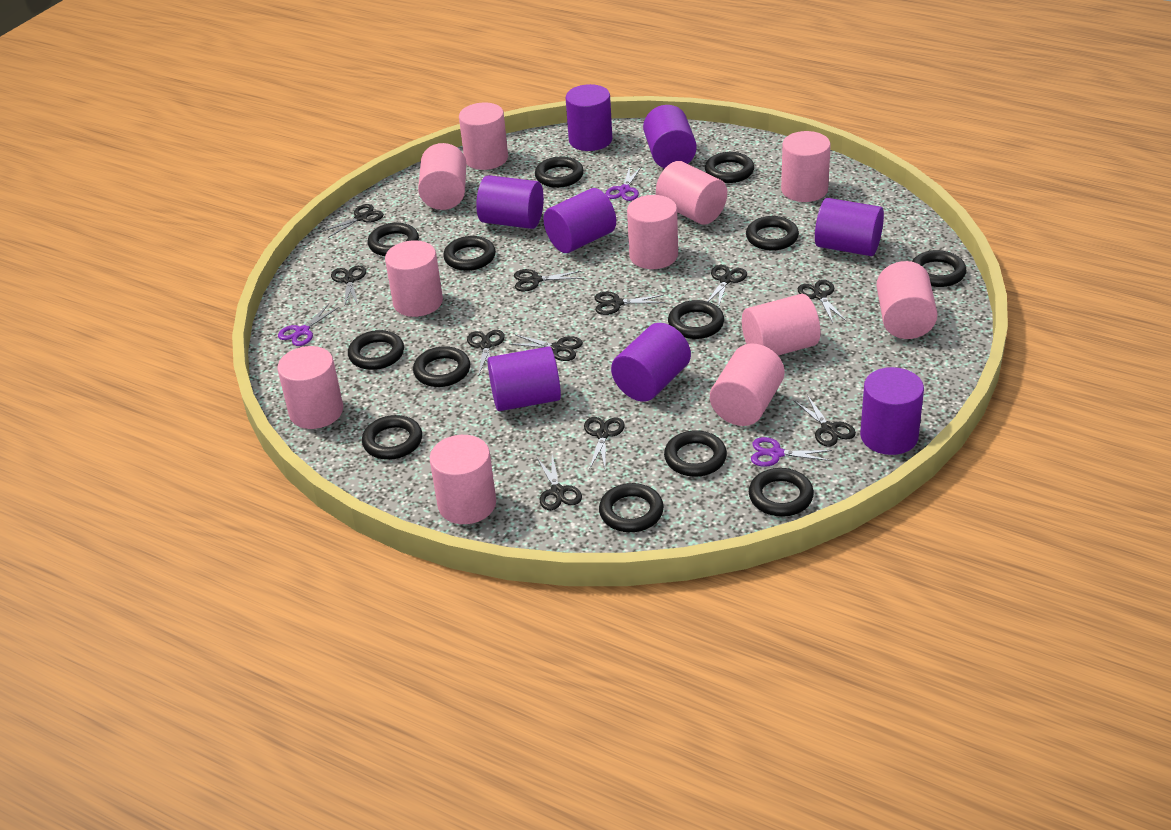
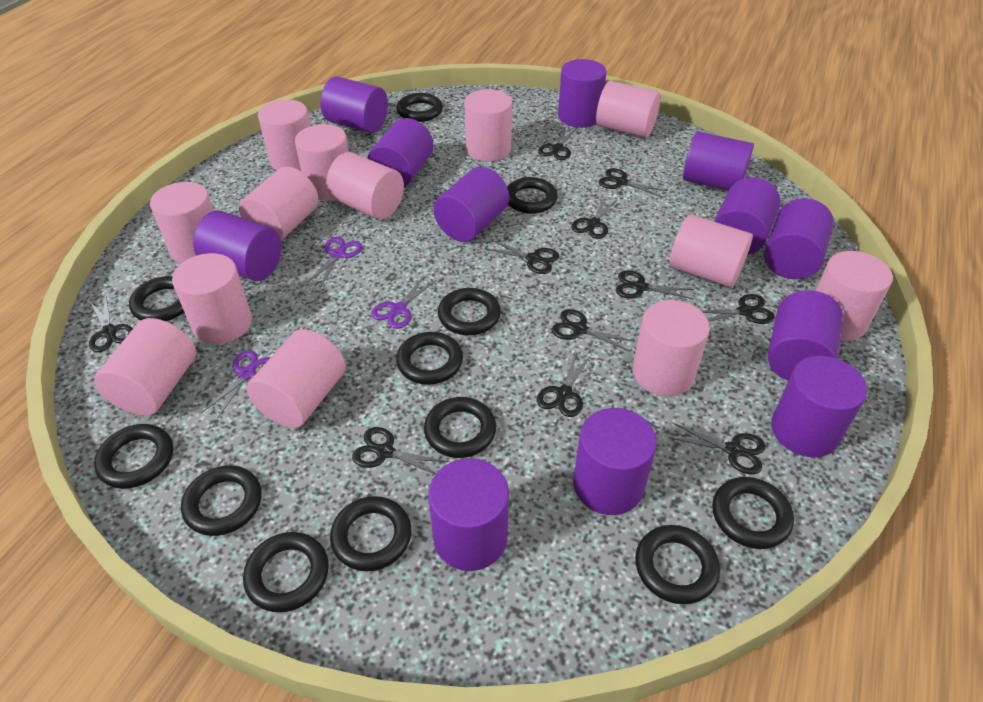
black ring: 13 -> 12
pink cylinder: 11 -> 13
purple cylinder: 8 -> 12

